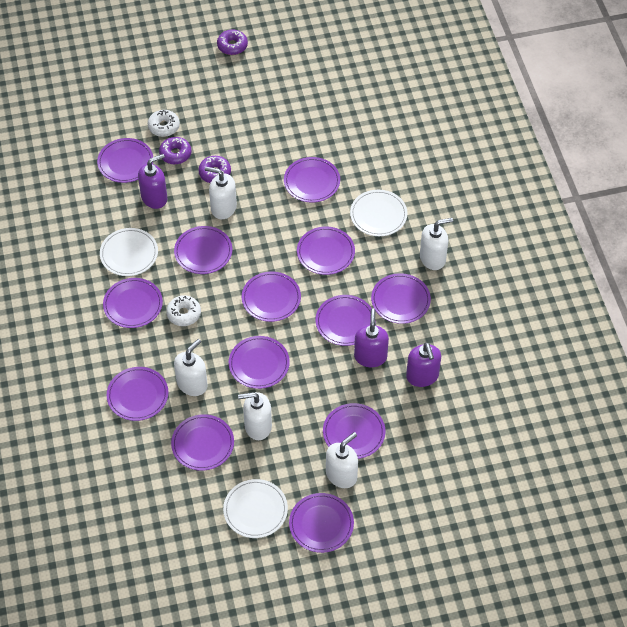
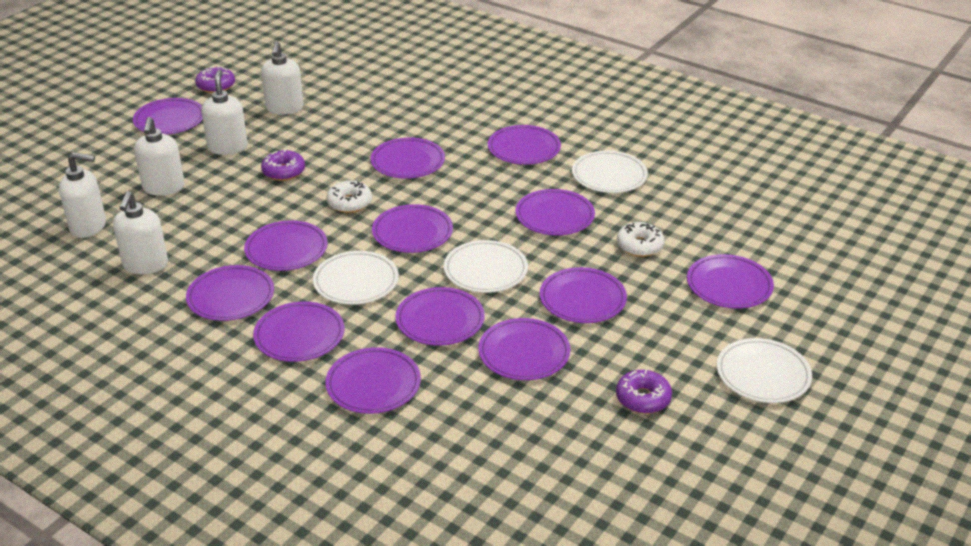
purple soap dispenser: 3 -> 0
white plate: 3 -> 4

